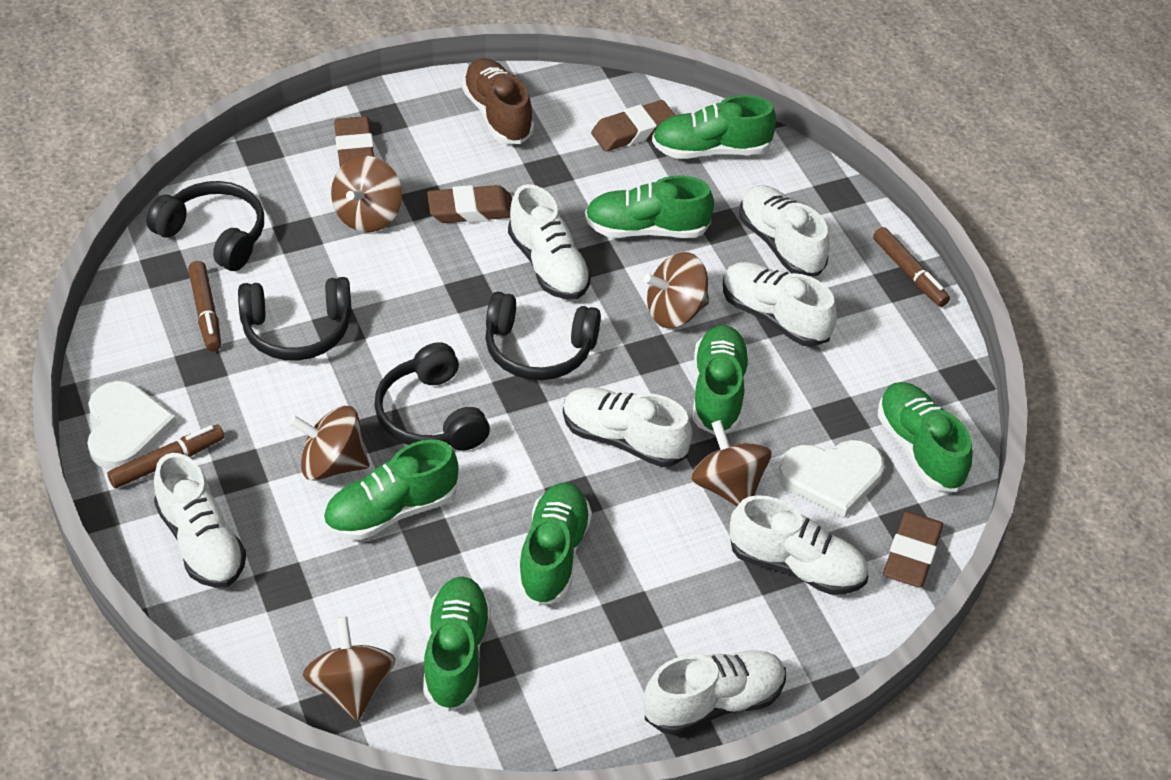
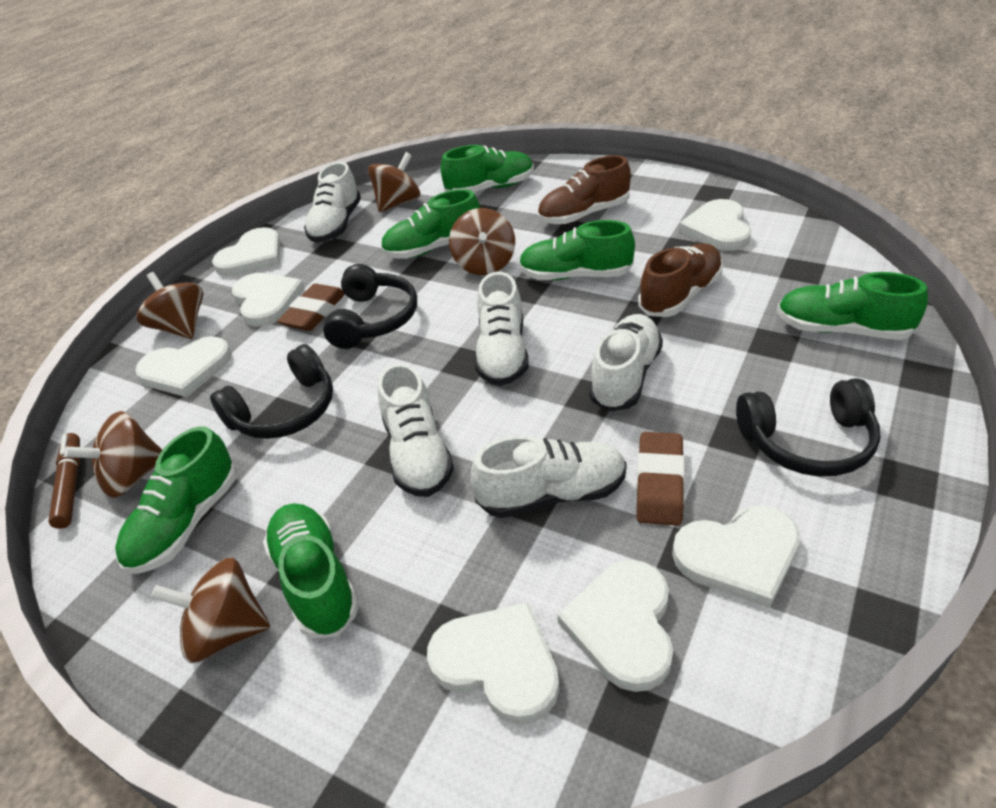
black headphones: 4 -> 3
brown eraser: 4 -> 2
brown marker: 3 -> 1
brown shoe: 1 -> 2
green shoe: 7 -> 6
white heart: 2 -> 7
white shoe: 7 -> 5

